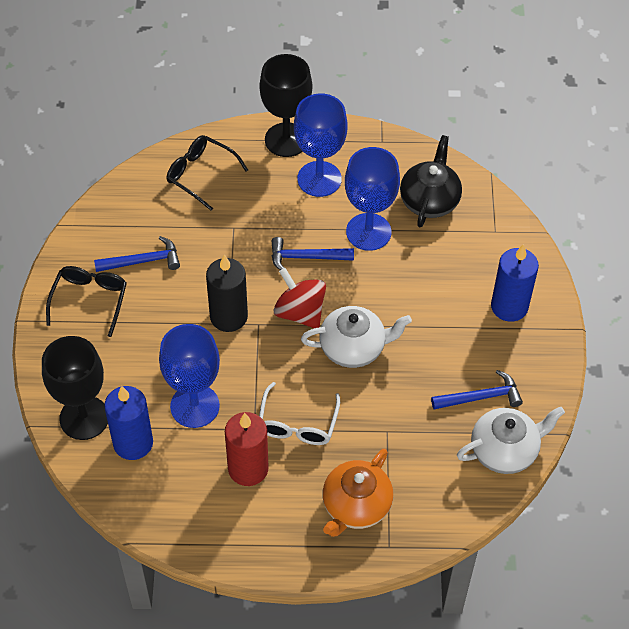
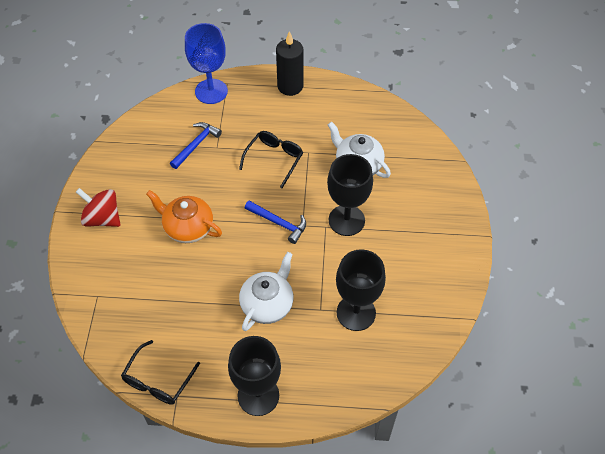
black goblet: 2 -> 3
black teapot: 1 -> 0
blue candle: 2 -> 0
blue goblet: 3 -> 1
blue hammer: 3 -> 2
red candle: 1 -> 0
white glasses: 1 -> 0

